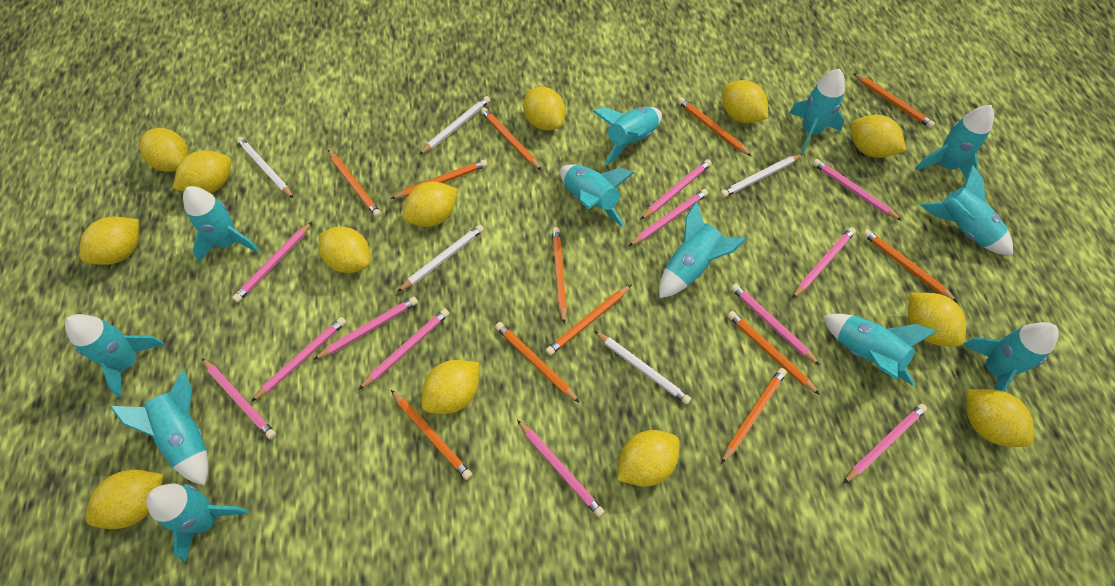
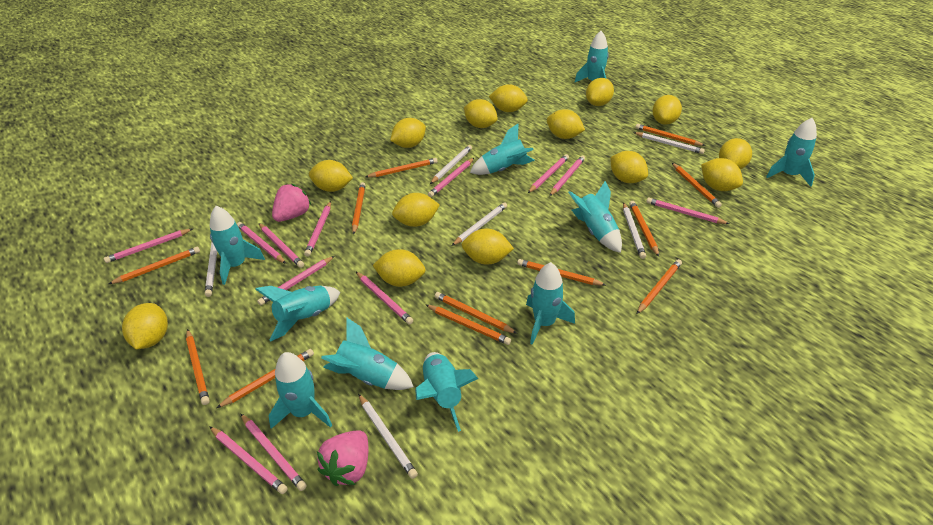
pink strawberry: 0 -> 2
turquoise rocket: 12 -> 10
white pencil: 5 -> 6
yellow lemon: 13 -> 14

